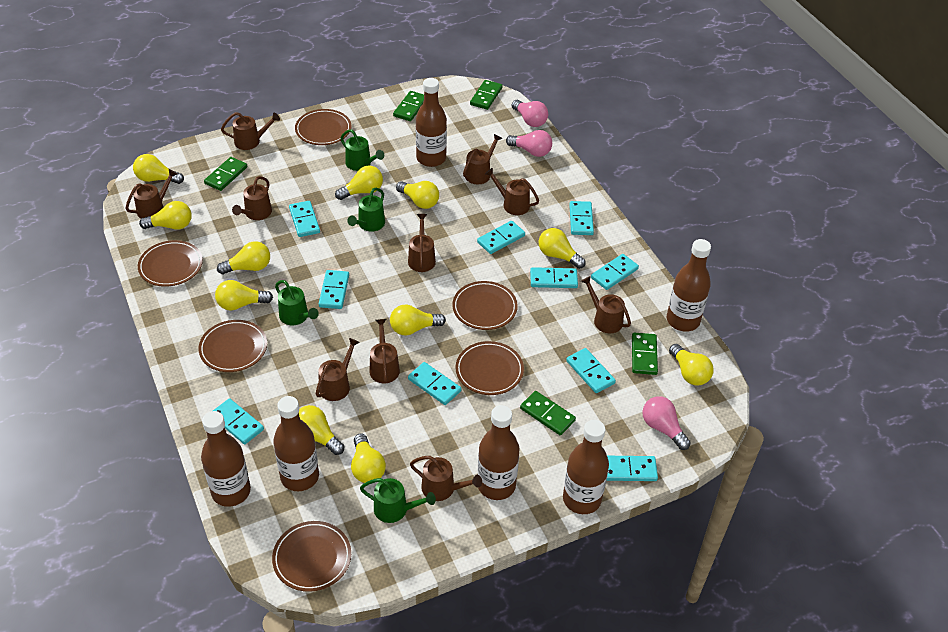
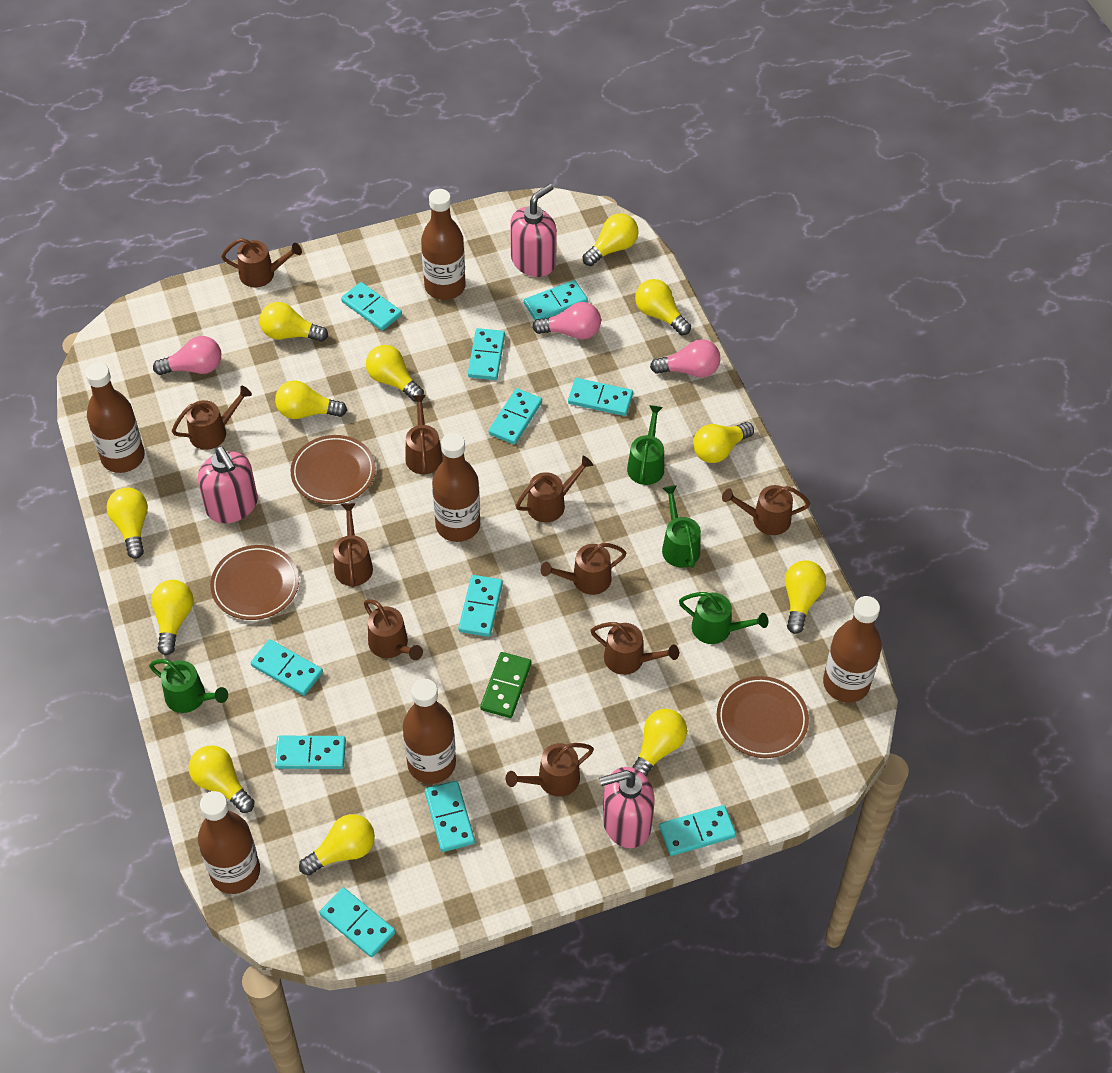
brown plate: 6 -> 3
green domino: 5 -> 1
pink soap dispenser: 0 -> 3
turquoise domino: 10 -> 11
yellow light bulb: 11 -> 12

